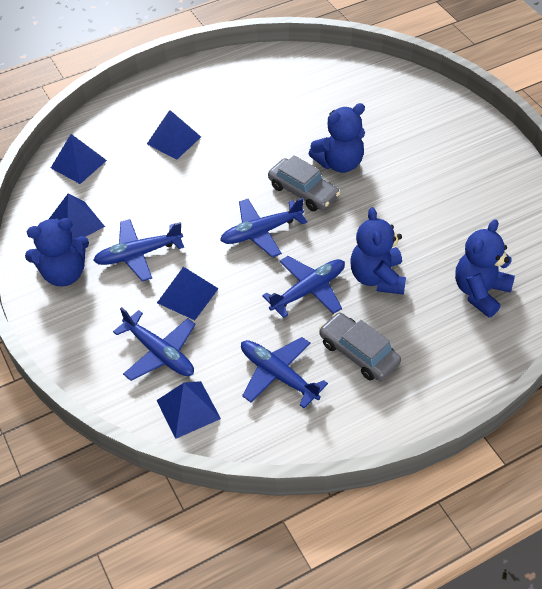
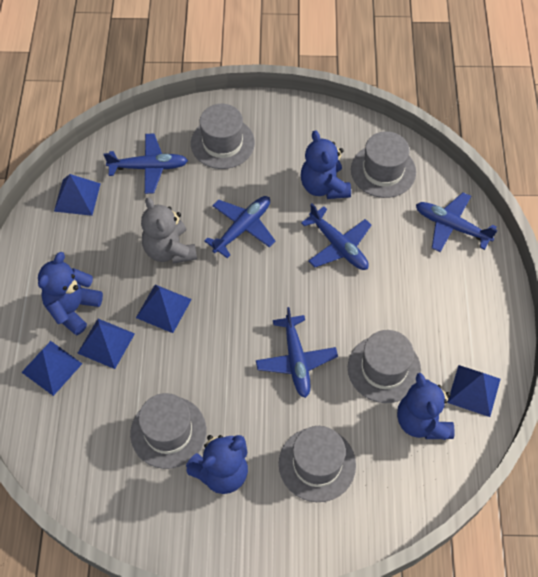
grey car: 2 -> 0
grey hat: 0 -> 5
grey teddy bear: 0 -> 1

